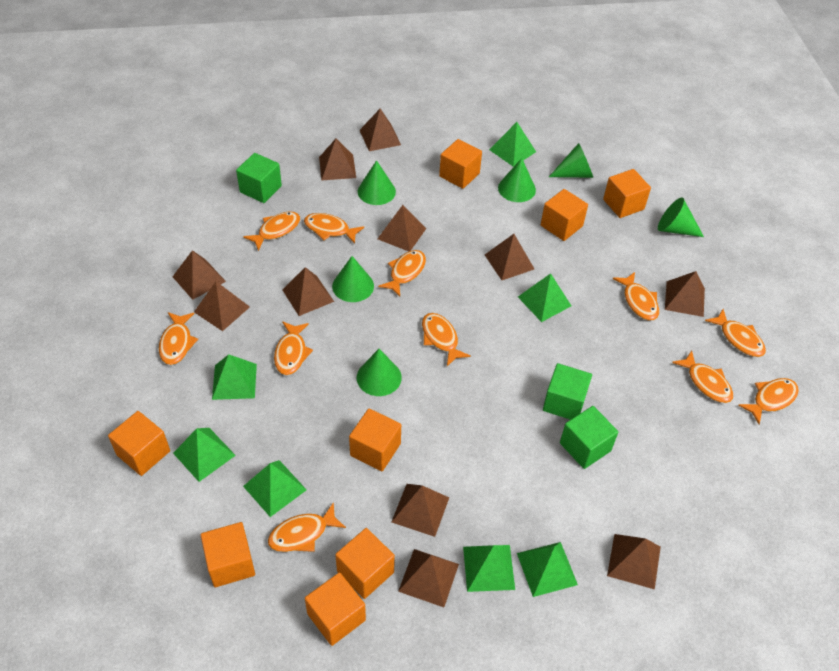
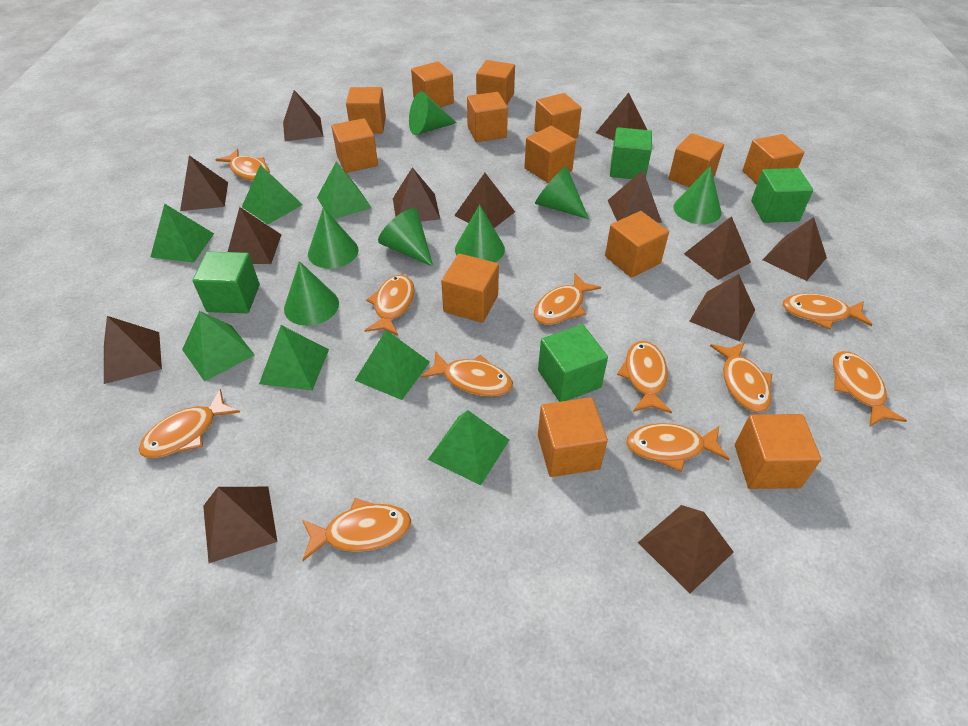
brown pyramid: 11 -> 13
green cone: 6 -> 7
green cube: 3 -> 4
orange cube: 8 -> 13

